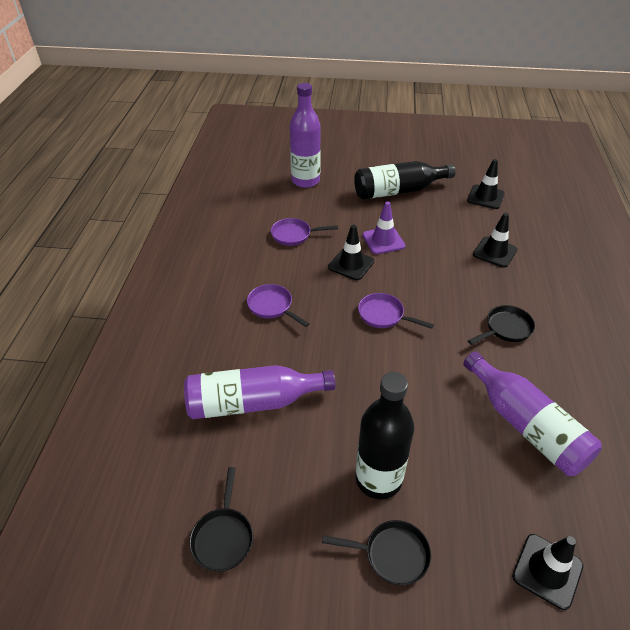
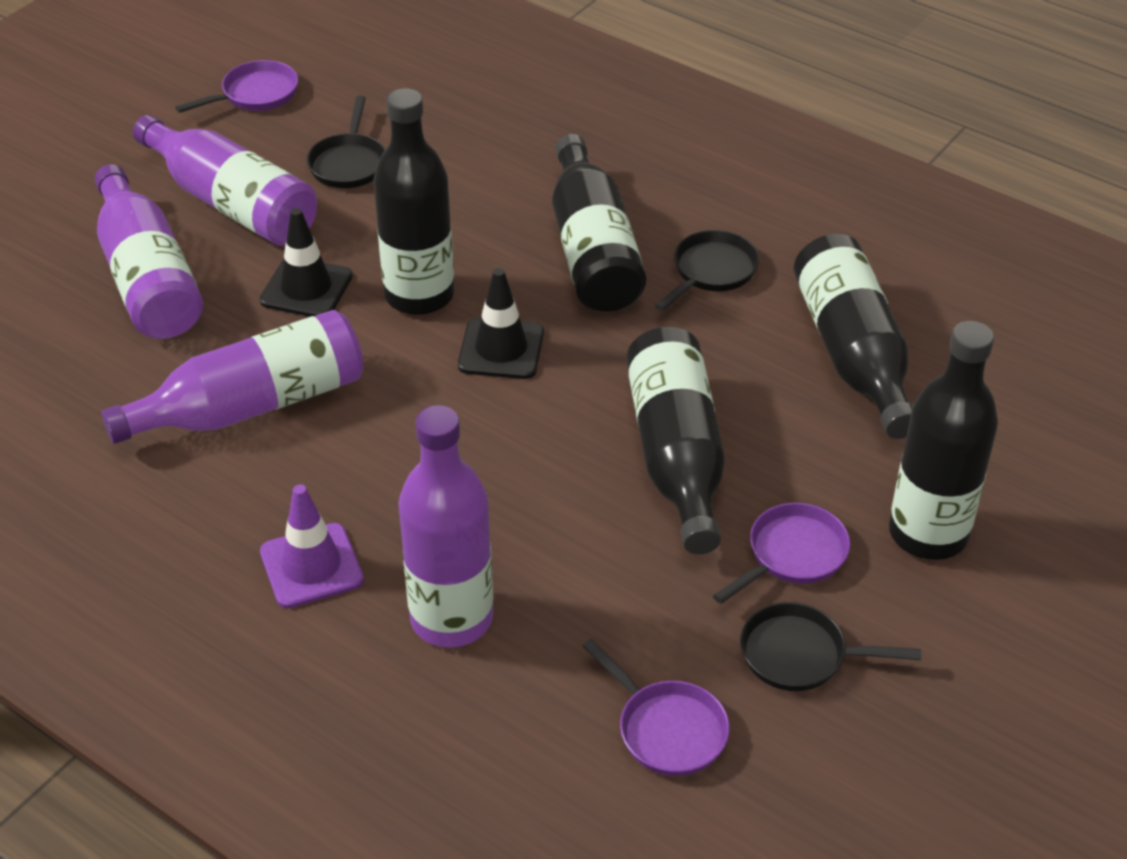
black bottle: 2 -> 5
black traffic cone: 4 -> 2
purple bottle: 3 -> 4

